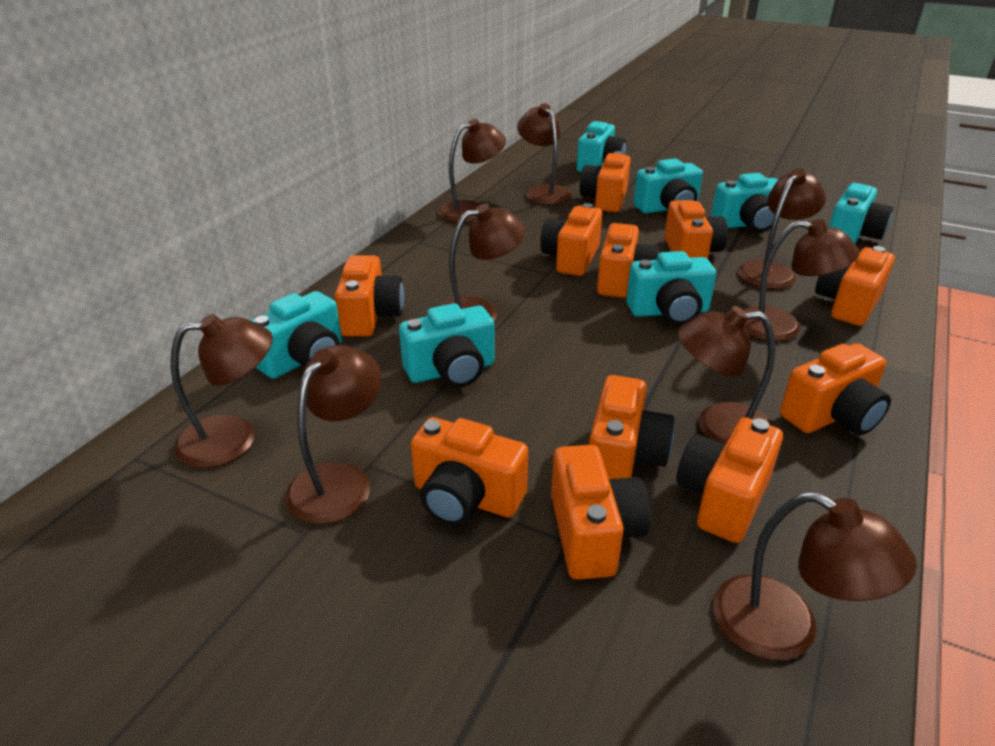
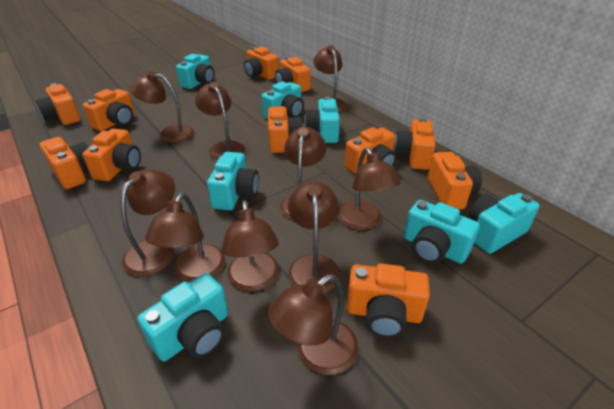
brown lamp: 9 -> 10

